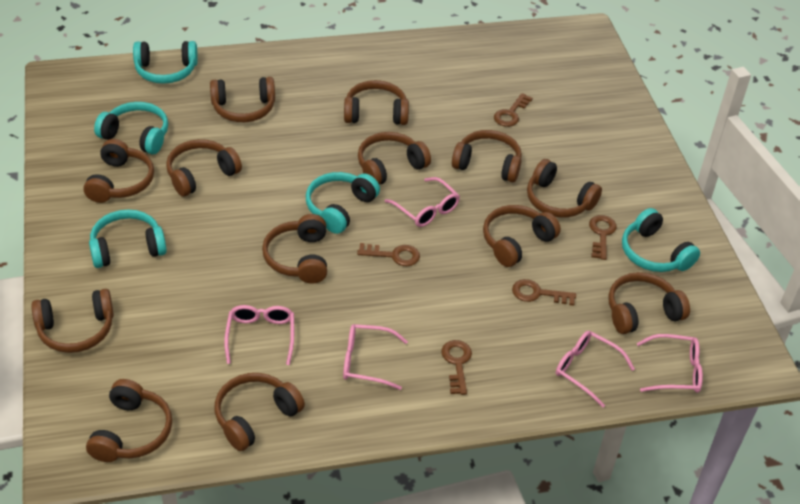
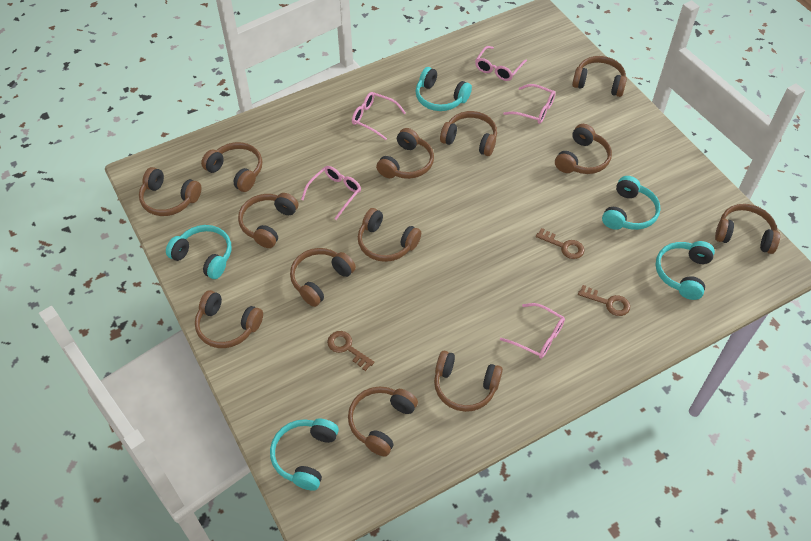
brown key: 5 -> 3

